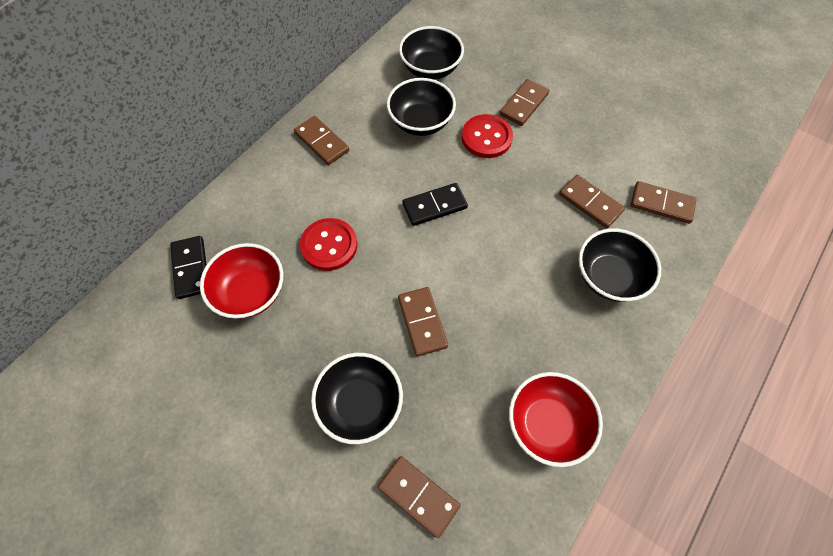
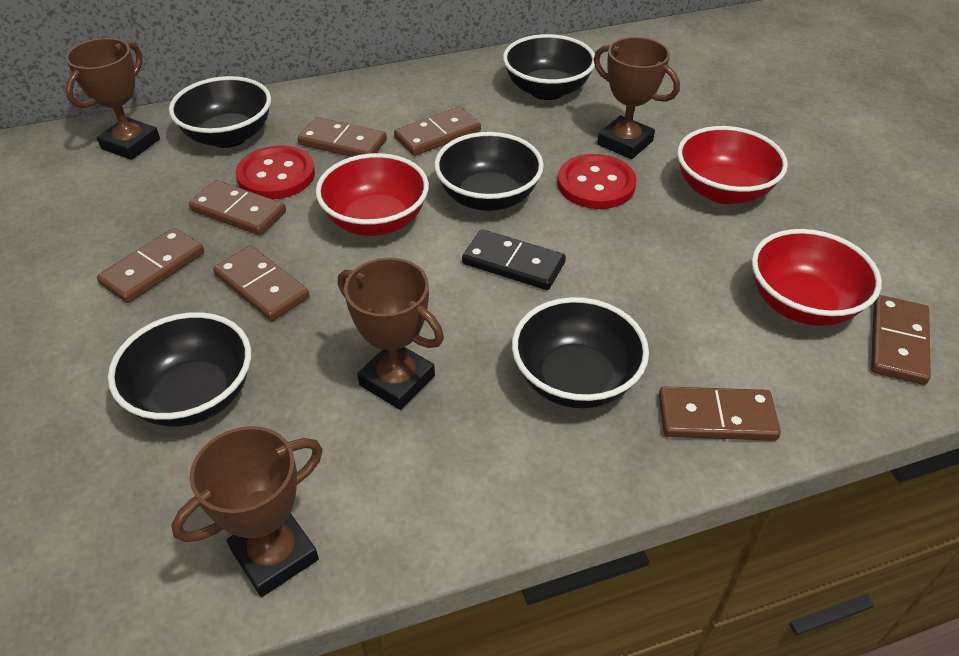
black bowl: 4 -> 5
black domino: 2 -> 1
brown domino: 6 -> 7
brown trophy: 0 -> 4
red bowl: 2 -> 3

